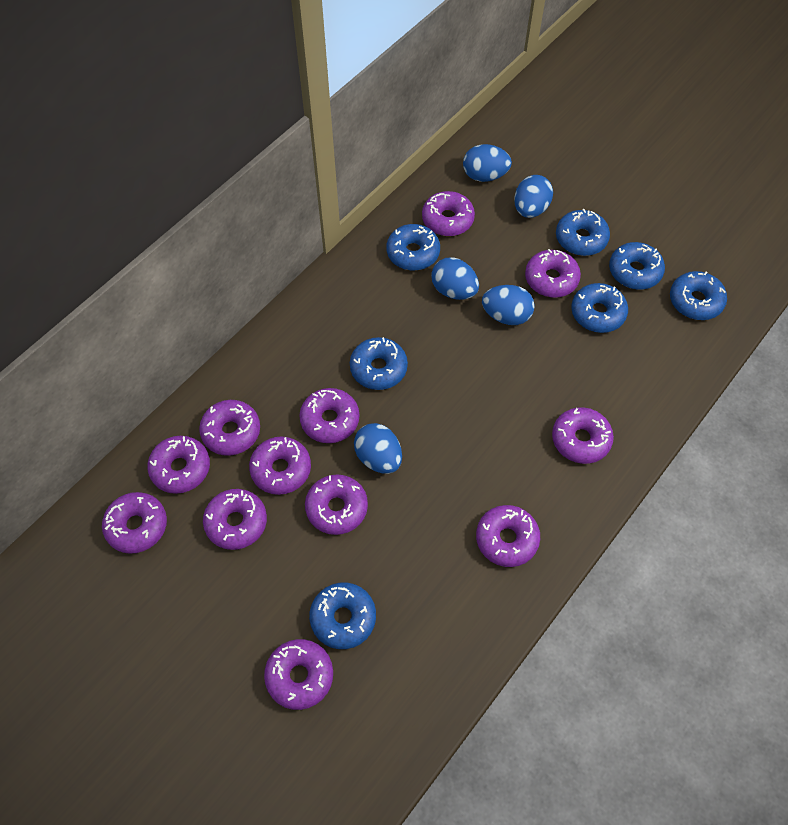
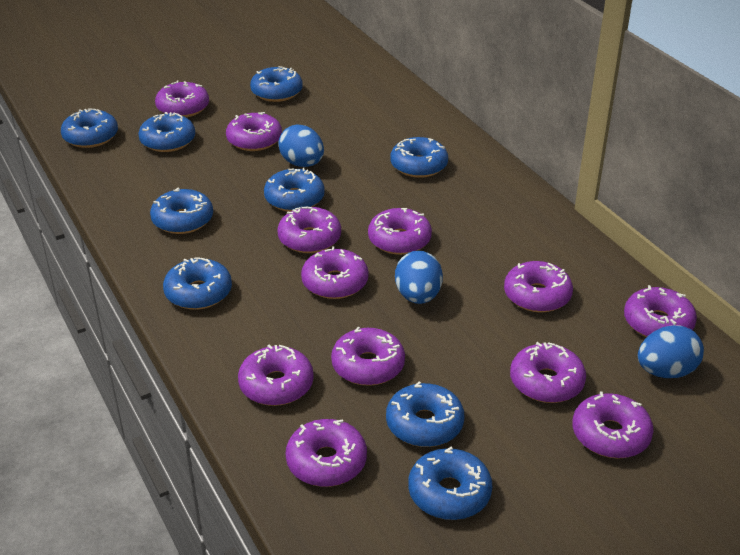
blue donut: 7 -> 9
blue egg: 5 -> 3

